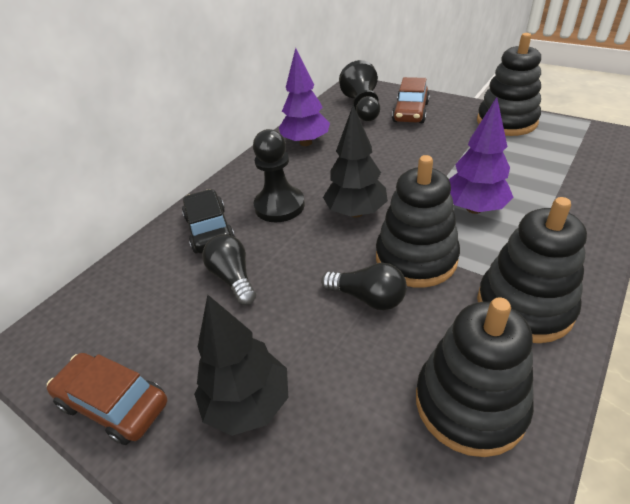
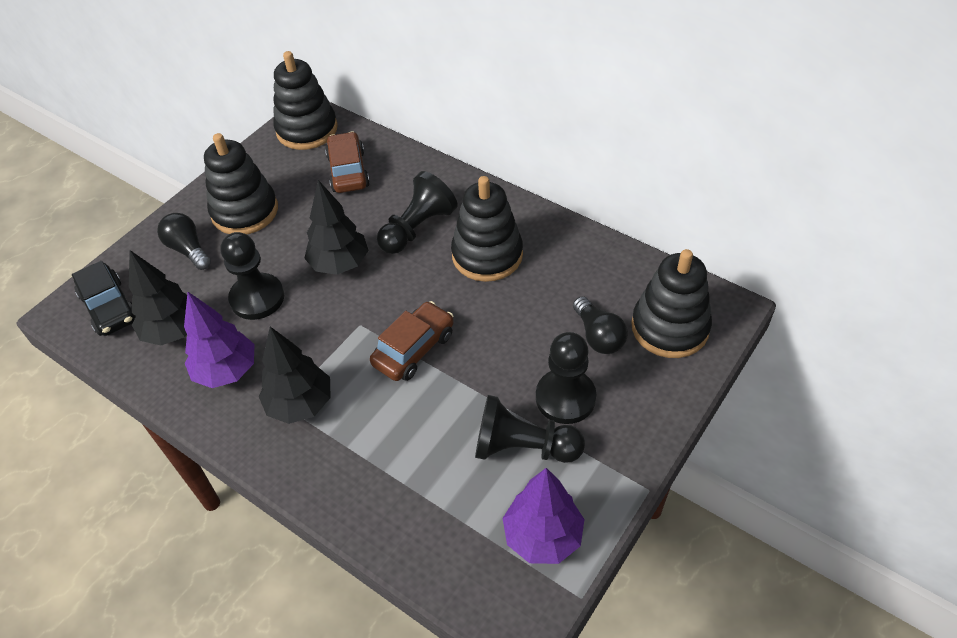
black pawn: 2 -> 4
black tree: 2 -> 3

